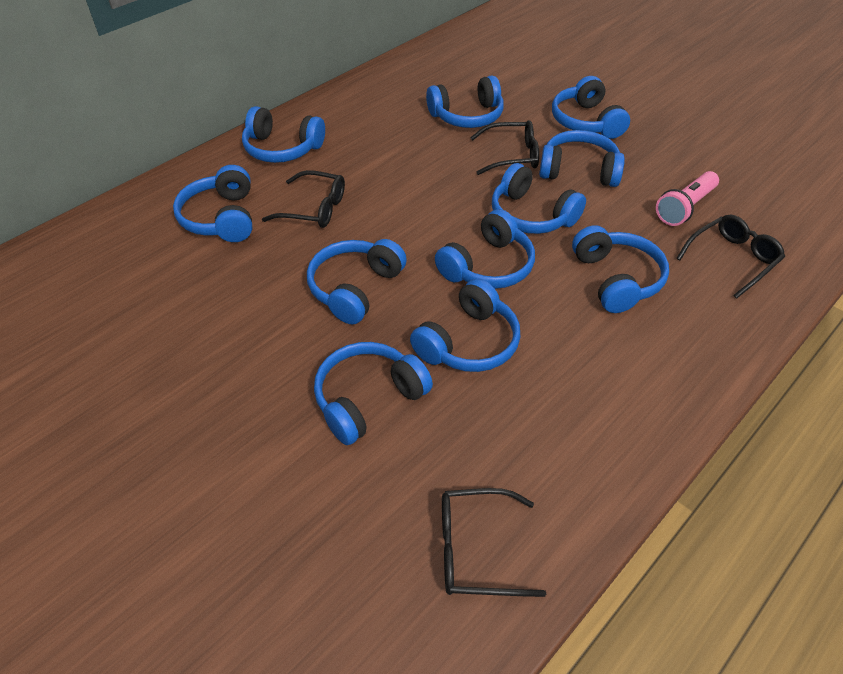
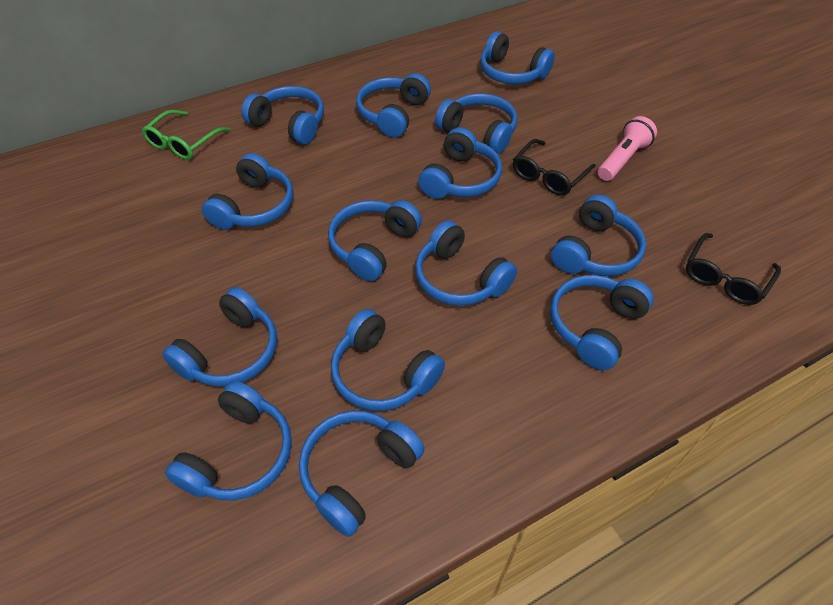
black glasses: 4 -> 2
blue headphones: 11 -> 14
green glasses: 0 -> 1

